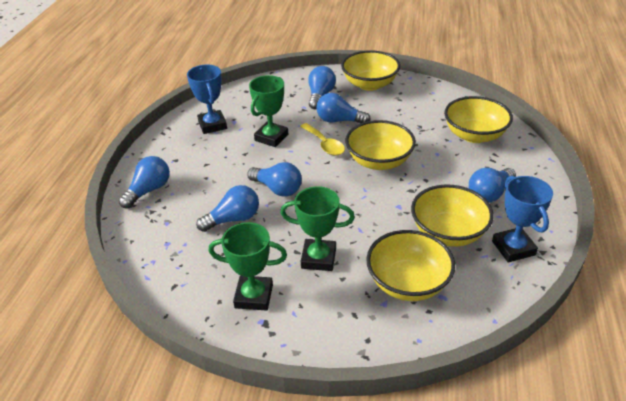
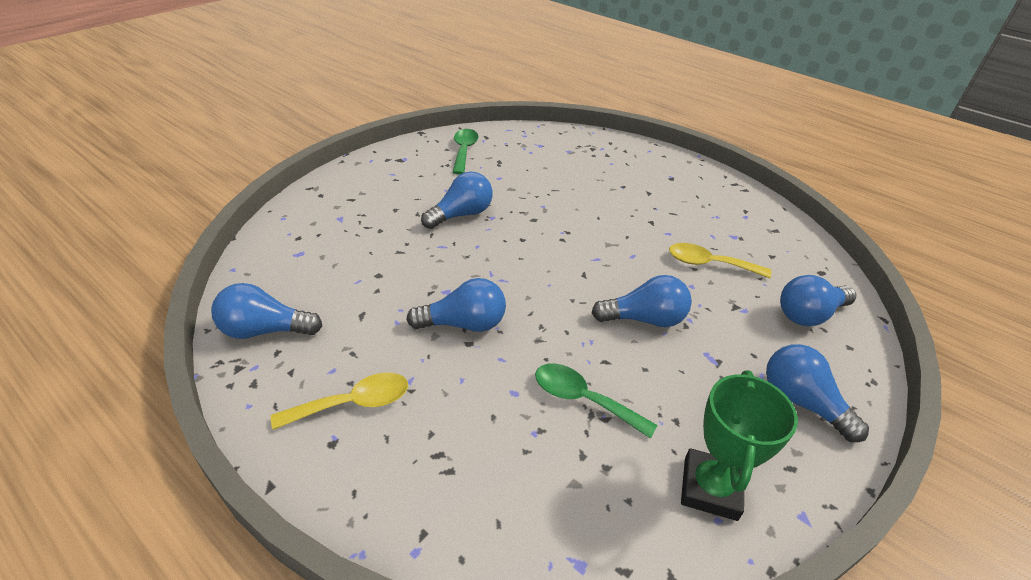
blue trophy: 2 -> 0
green spoon: 0 -> 2
green trophy: 3 -> 1
yellow bowl: 5 -> 0
yellow spoon: 1 -> 2

